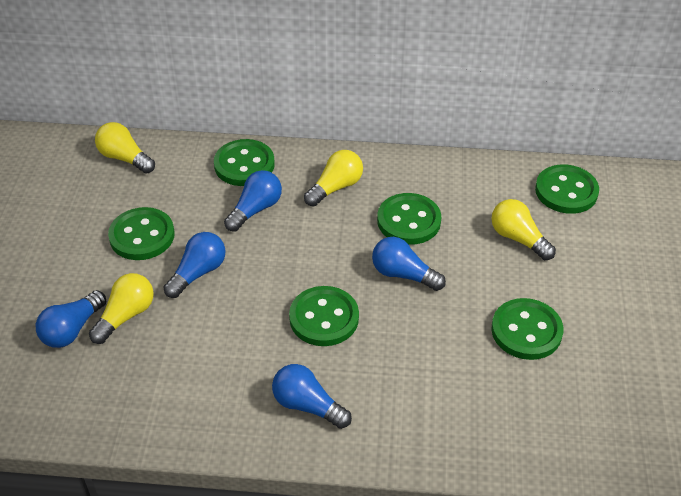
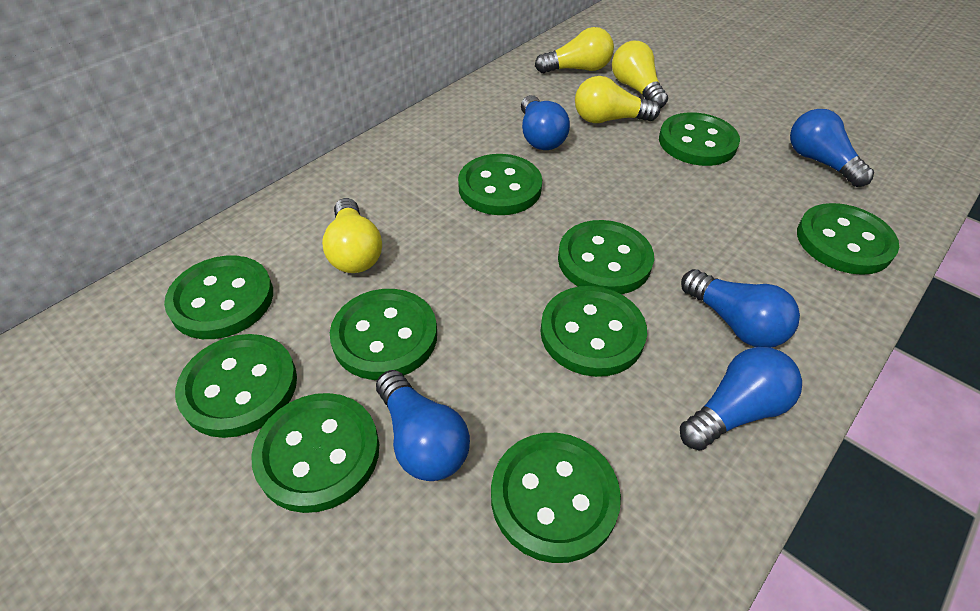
green button: 6 -> 10

